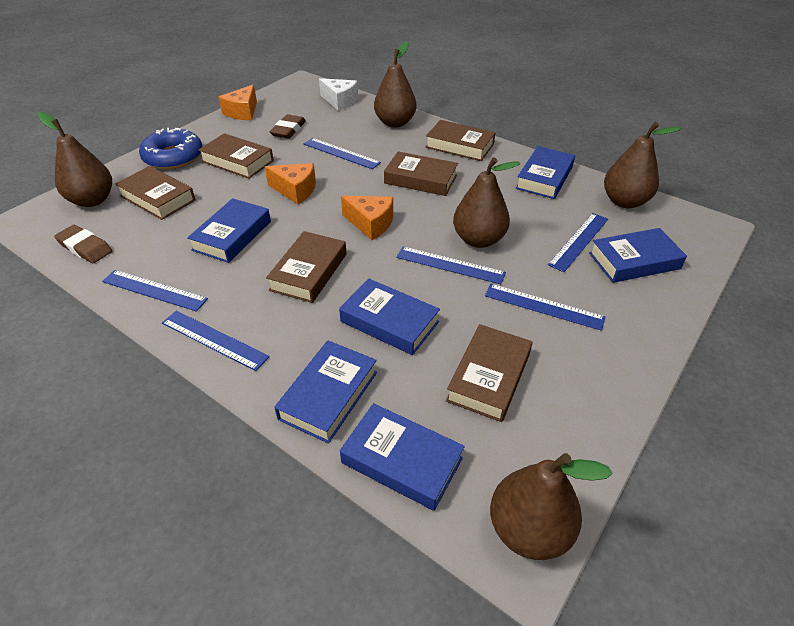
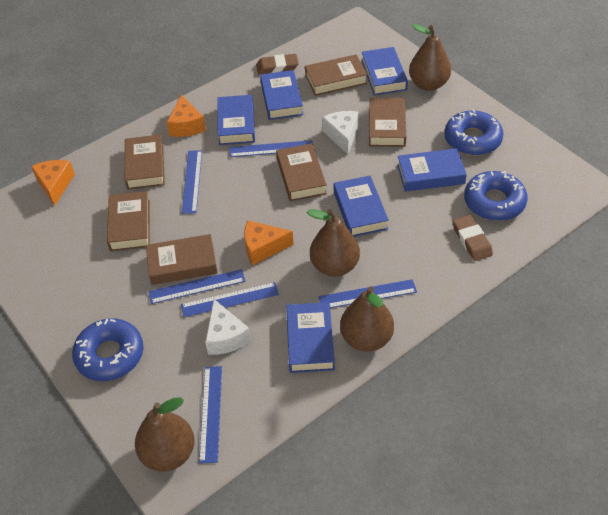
blue donut: 1 -> 3
brown pear: 5 -> 4
white cheese: 1 -> 2

